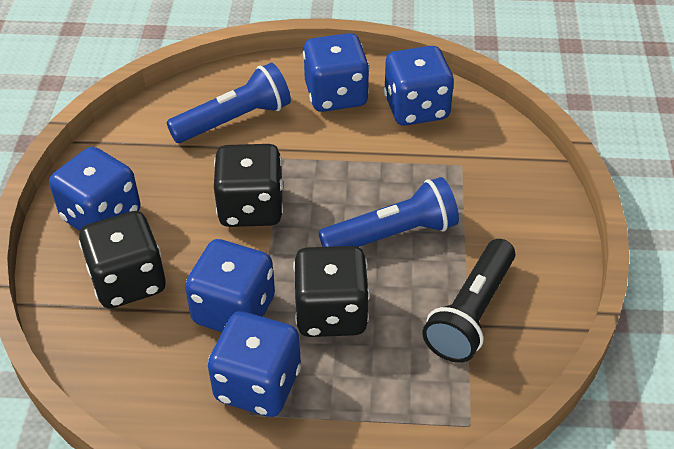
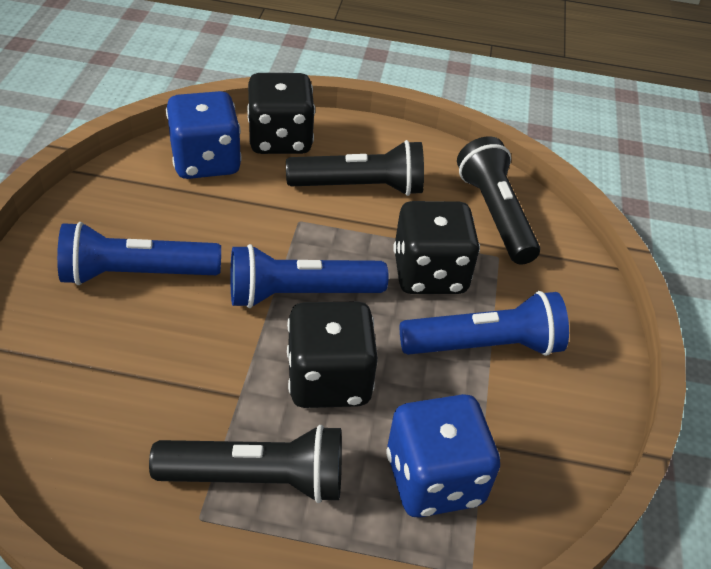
black flashlight: 1 -> 3
blue dice: 5 -> 2
blue flashlight: 2 -> 3

